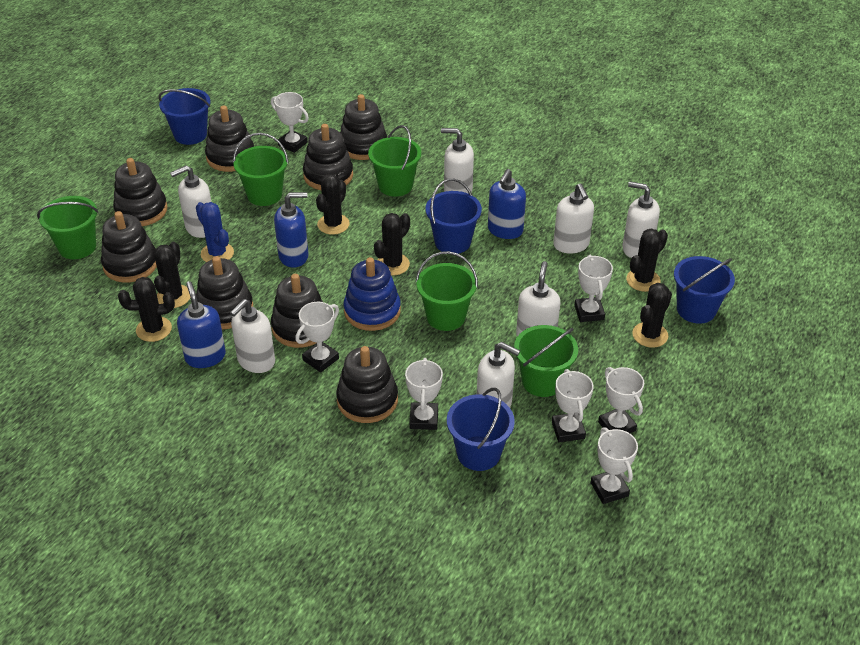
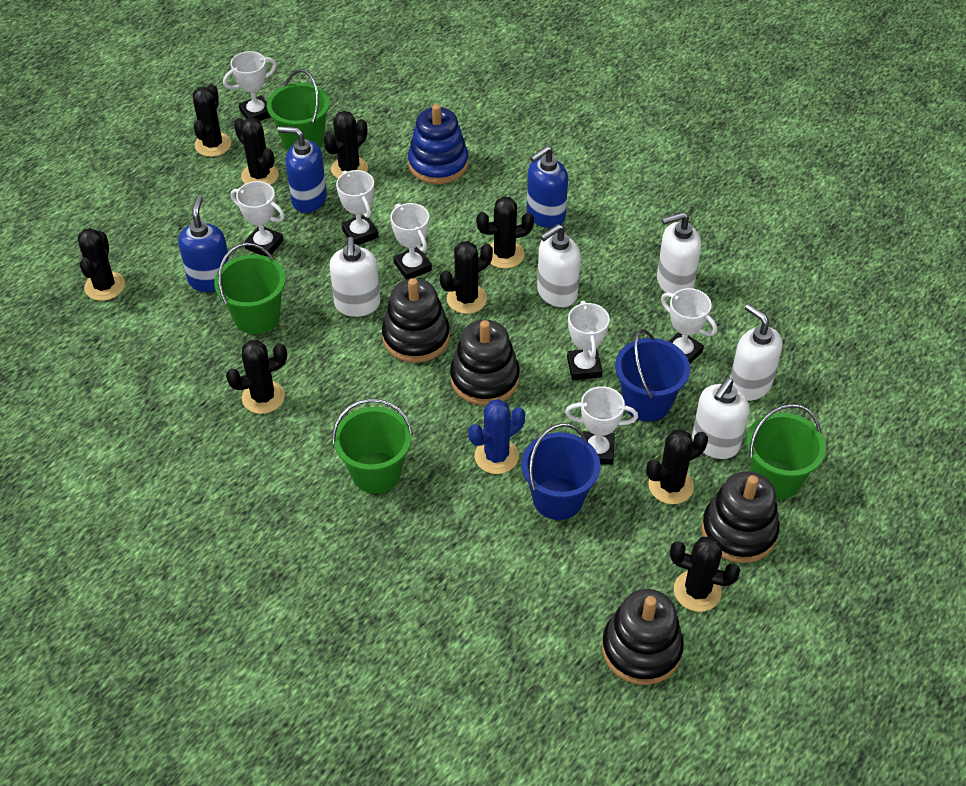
black cactus: 6 -> 9
black stacking toy: 8 -> 4
blue bucket: 4 -> 2
green bucket: 5 -> 4
white soap dispenser: 7 -> 5

